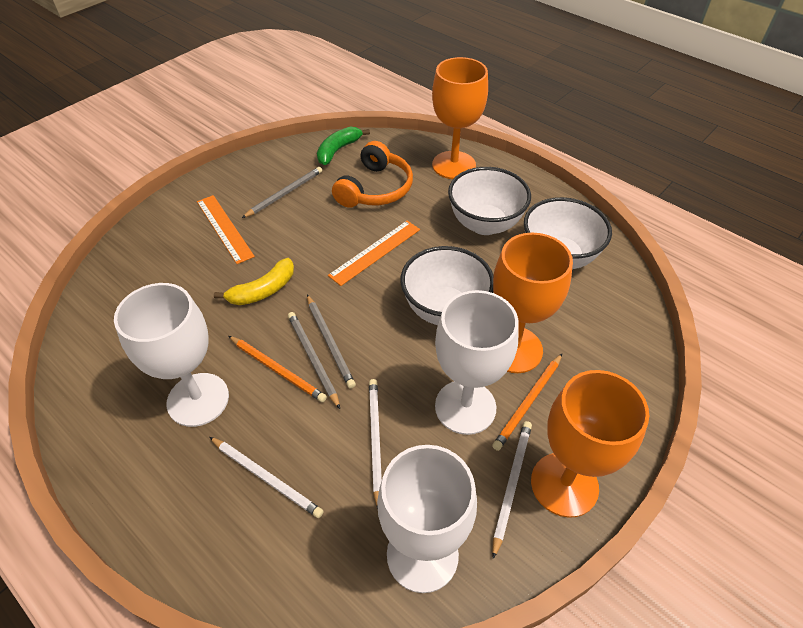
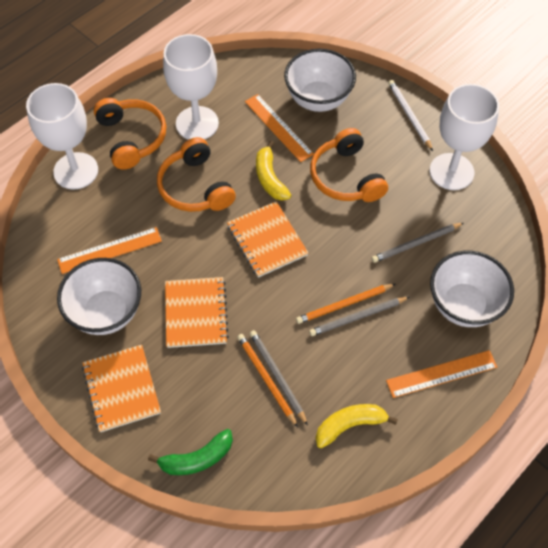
orange goblet: 3 -> 0
orange headphones: 1 -> 3
orange notebook: 0 -> 3
orange ruler: 2 -> 3
white pencil: 3 -> 1
yellow banana: 1 -> 2

